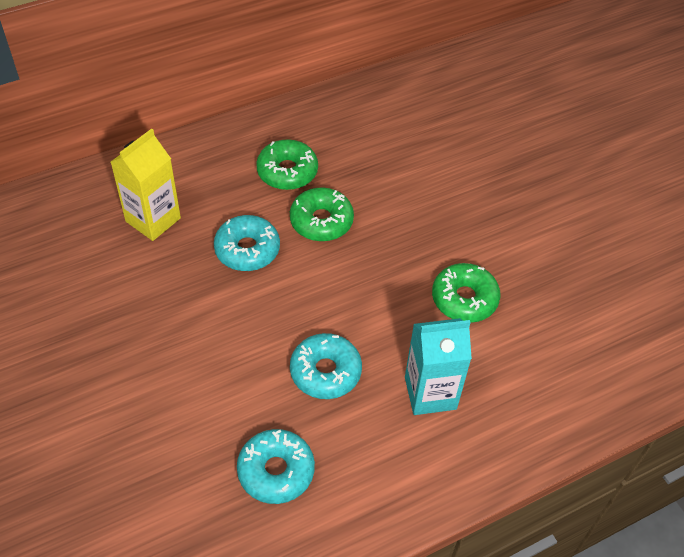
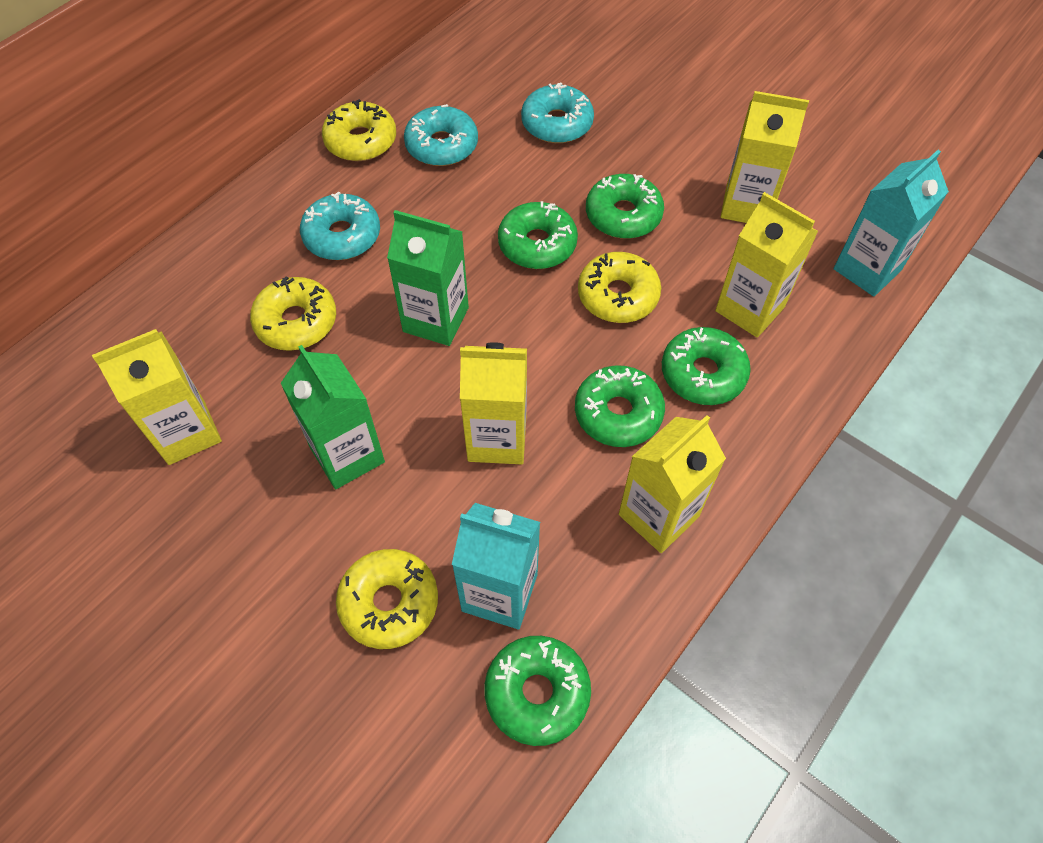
green carton: 0 -> 2
green donut: 3 -> 5
turquoise carton: 1 -> 2
yellow carton: 1 -> 5
yellow donut: 0 -> 4

